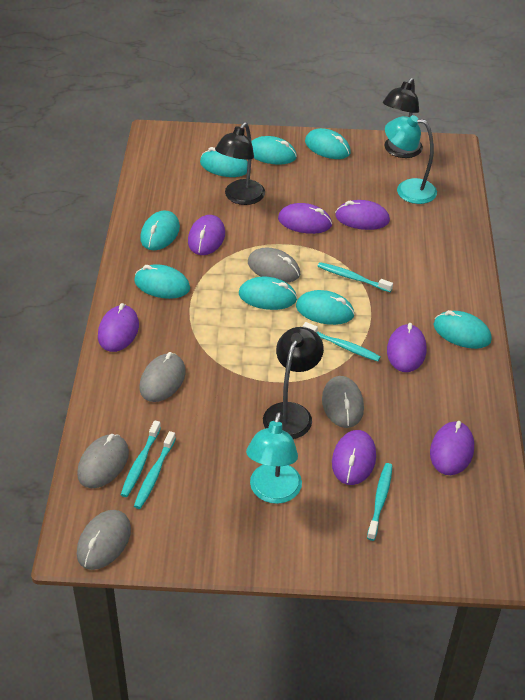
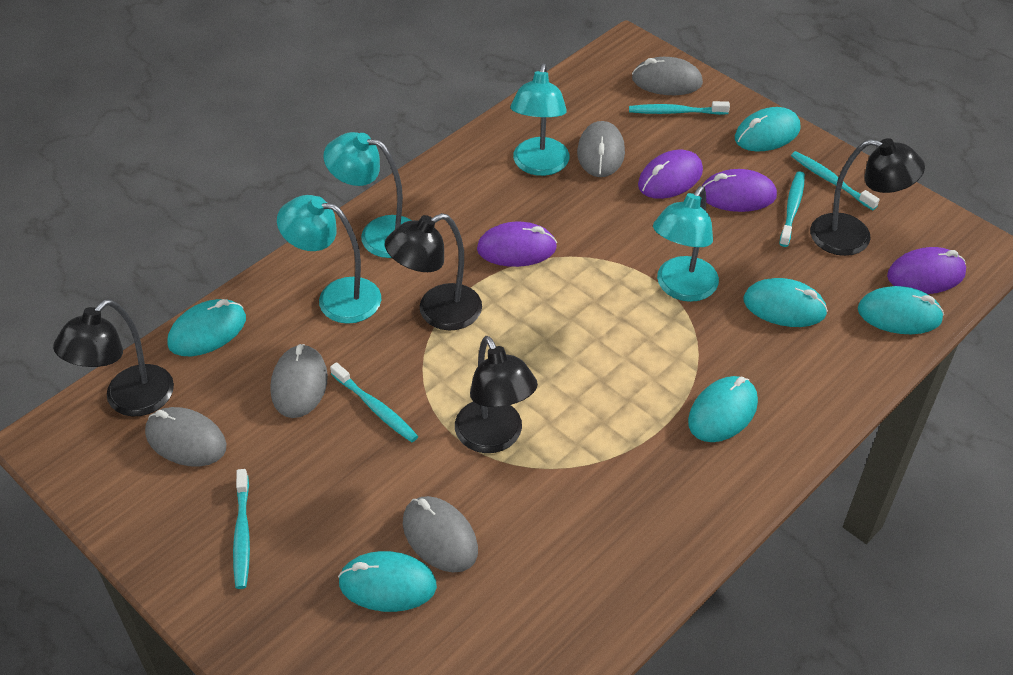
black lamp: 3 -> 4
purple mouse: 7 -> 4
turquoise lamp: 2 -> 4
turquoise mouse: 8 -> 6

